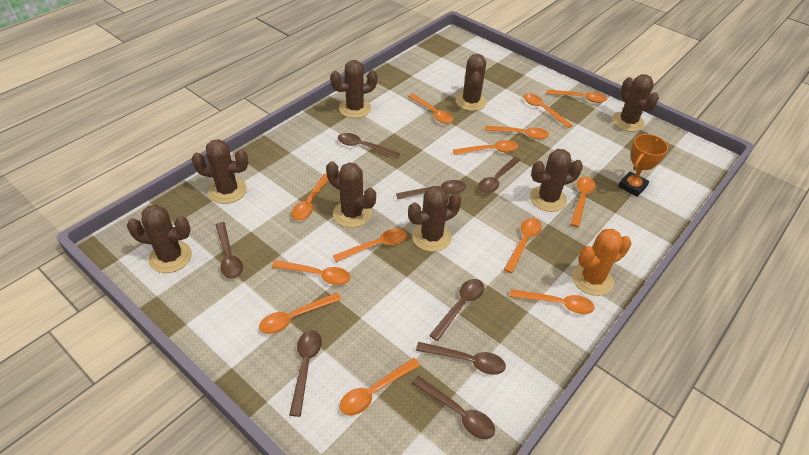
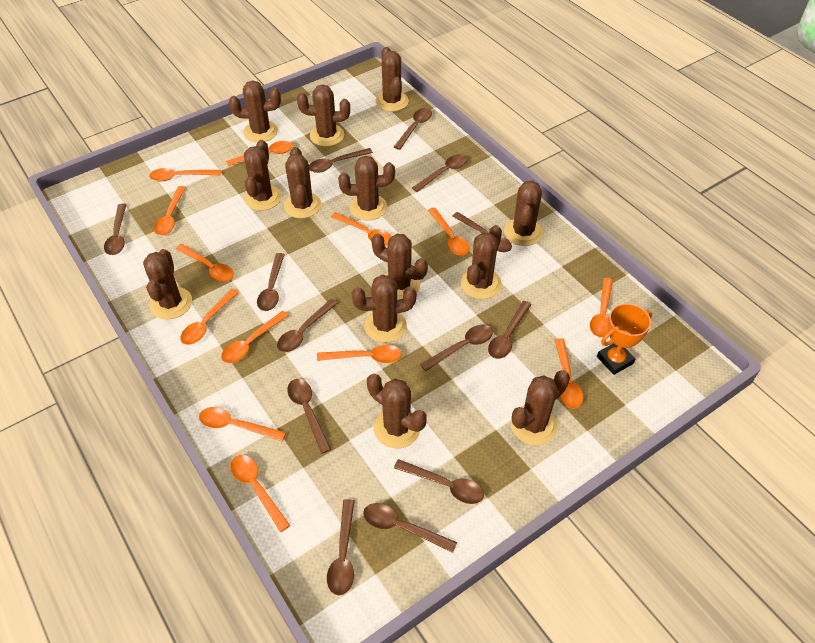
brown cactus: 8 -> 13
brown spoon: 8 -> 13
orange cactus: 1 -> 0

